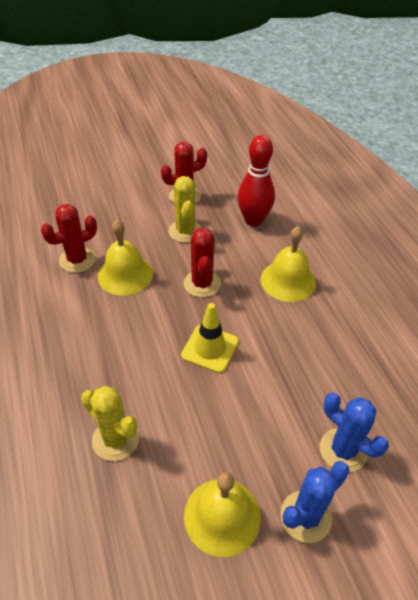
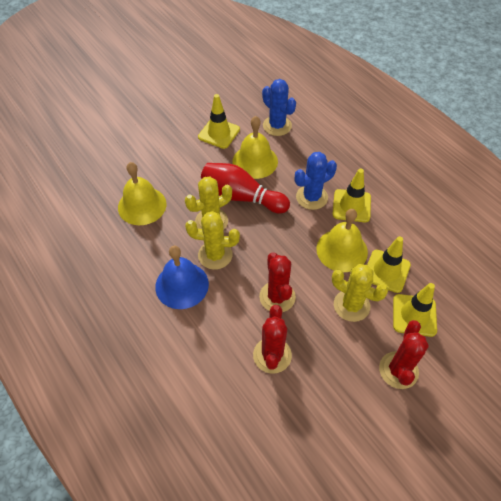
blue bell: 0 -> 1
yellow cactus: 2 -> 3
yellow traffic cone: 1 -> 4

